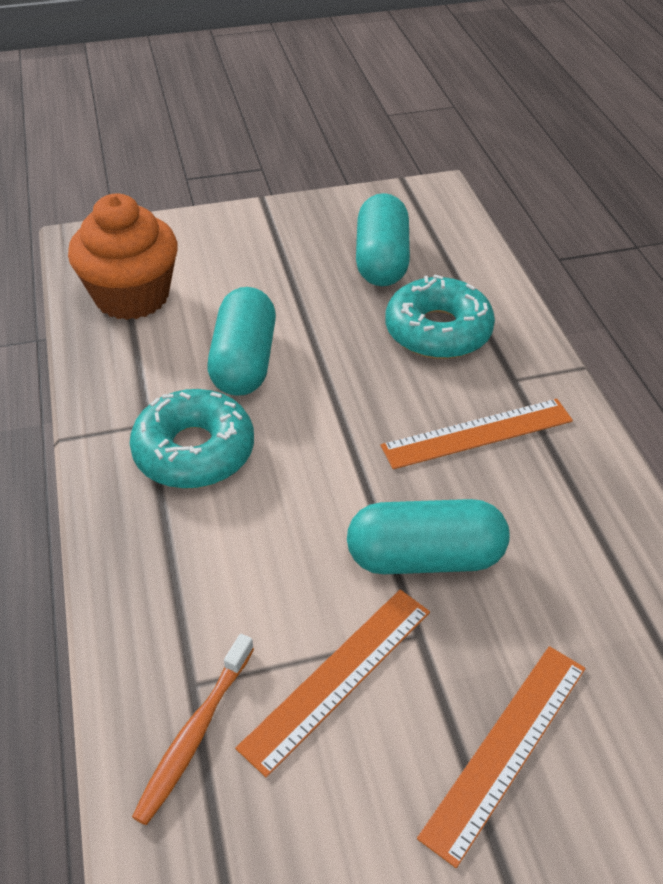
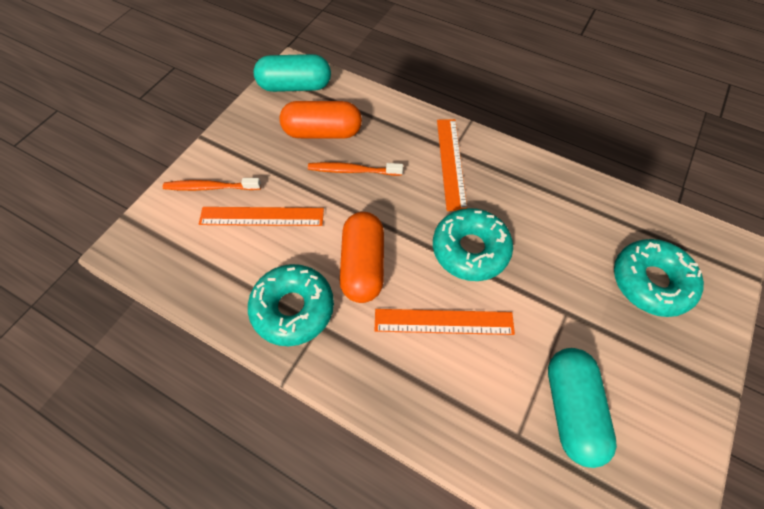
orange capsule: 0 -> 2
orange cupcake: 1 -> 0
orange toothbrush: 1 -> 2
turquoise capsule: 3 -> 2
turquoise donut: 2 -> 3

